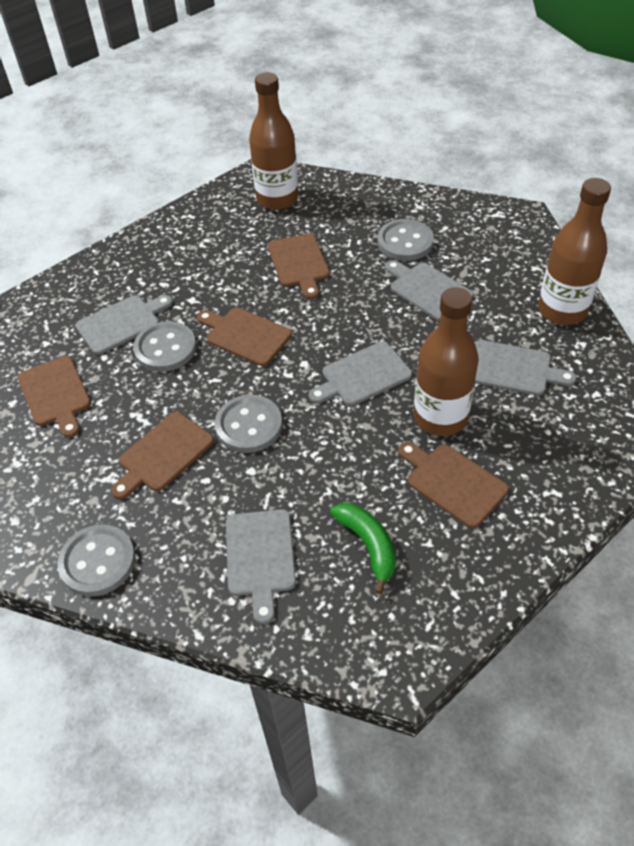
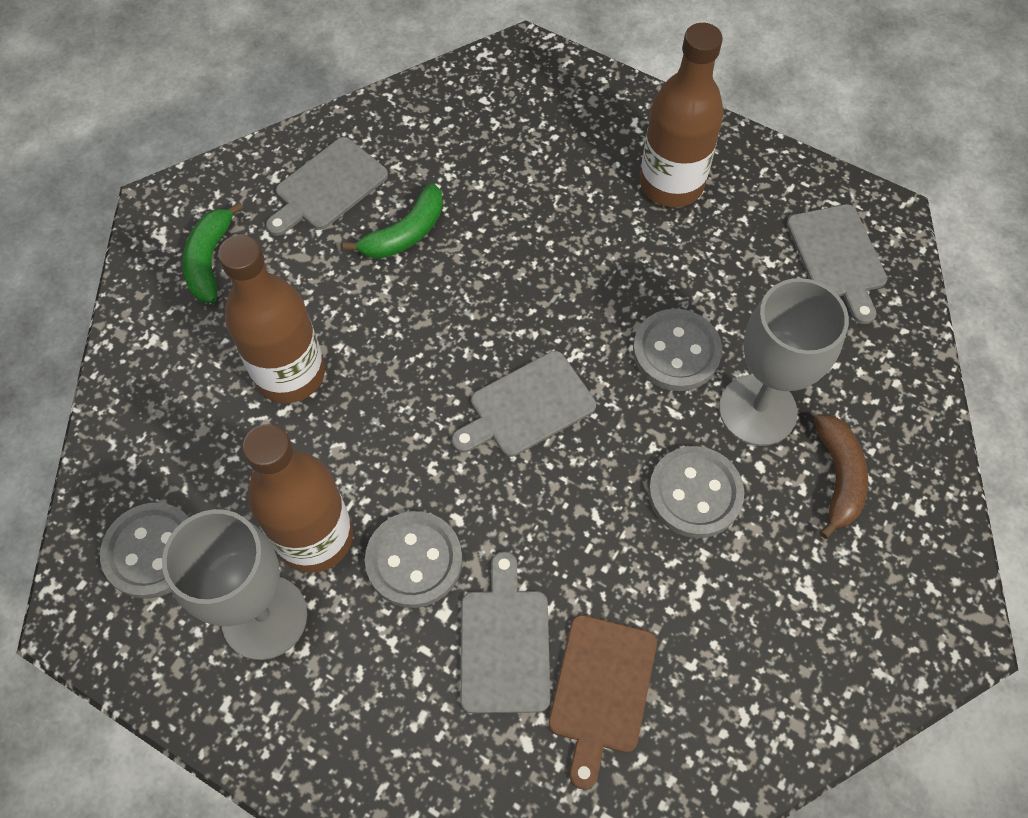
brown banana: 0 -> 1
brown cutting board: 5 -> 1
green banana: 1 -> 2
grey cutting board: 5 -> 4
grey goblet: 0 -> 2

